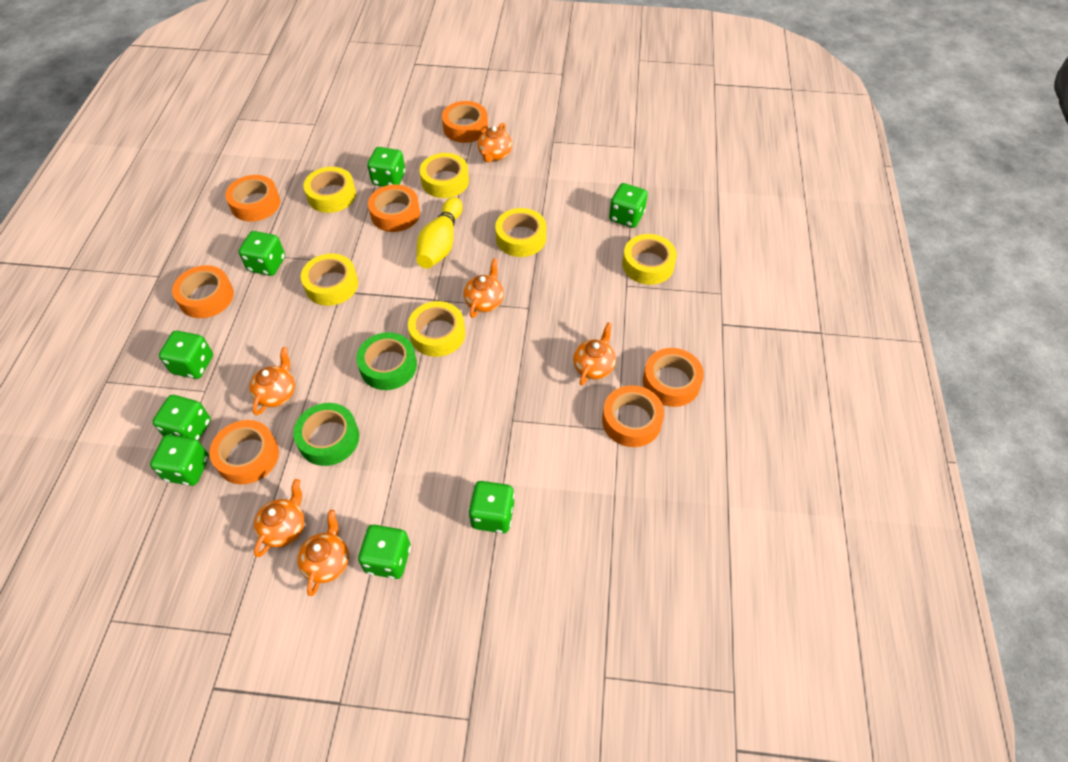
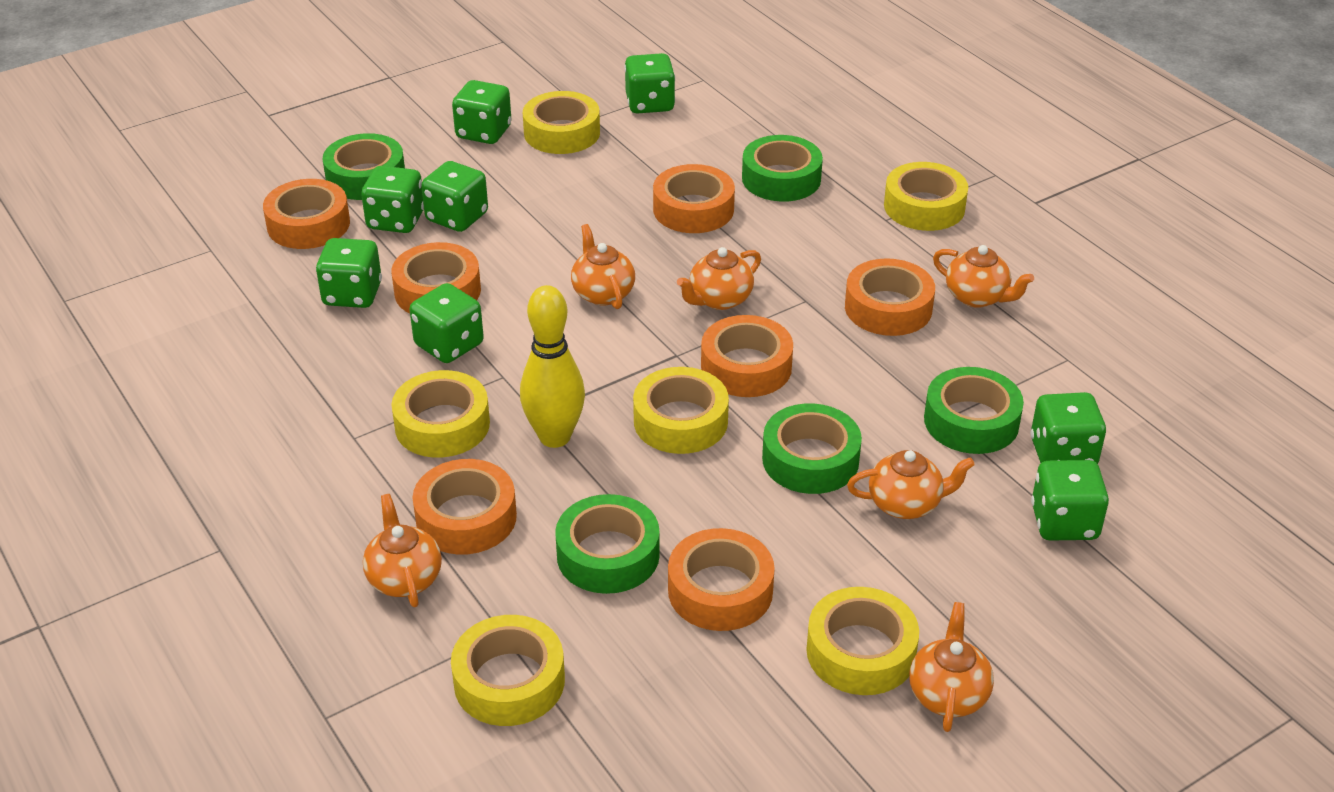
green tape: 2 -> 5

